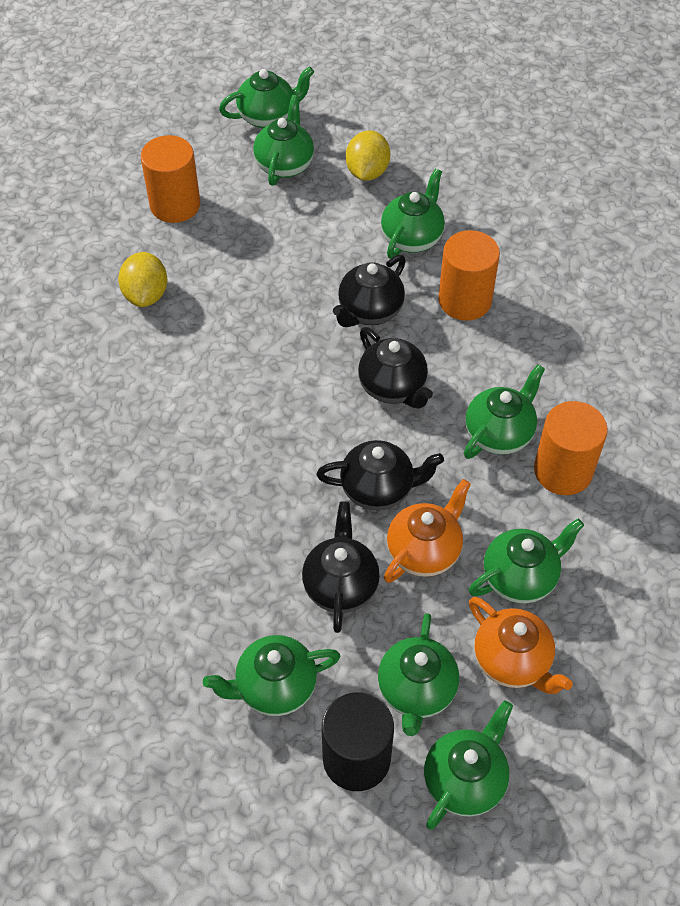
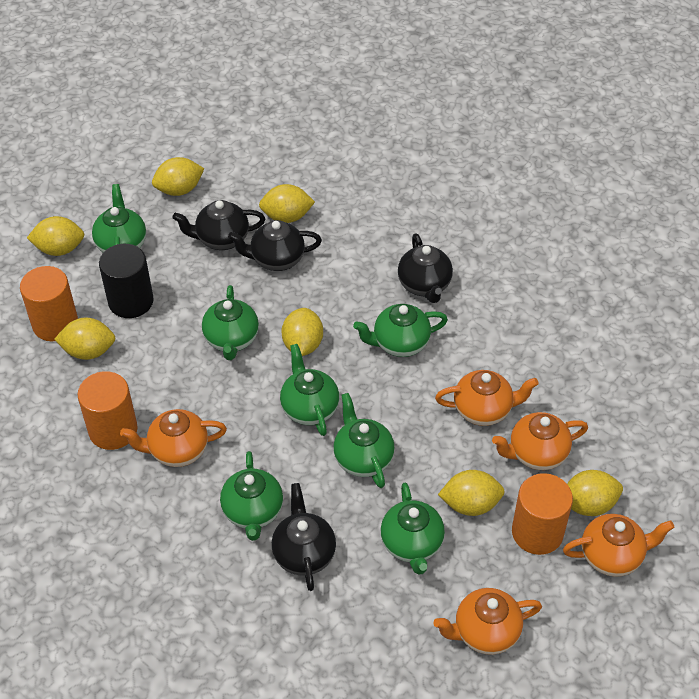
green teapot: 8 -> 7
orange teapot: 2 -> 5
yellow lemon: 2 -> 7

